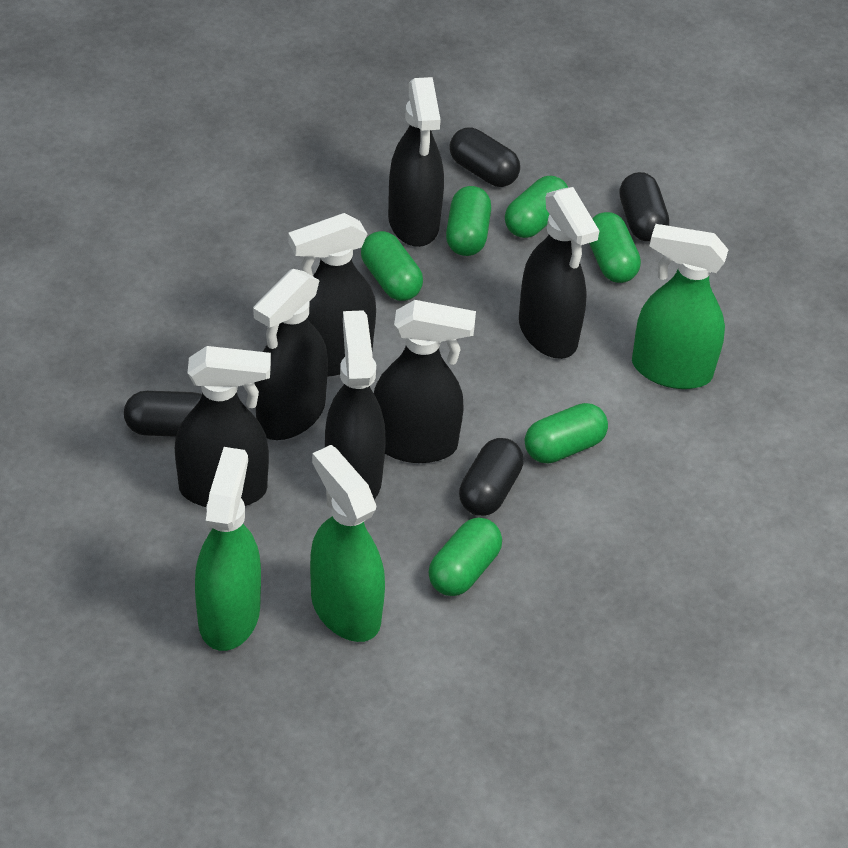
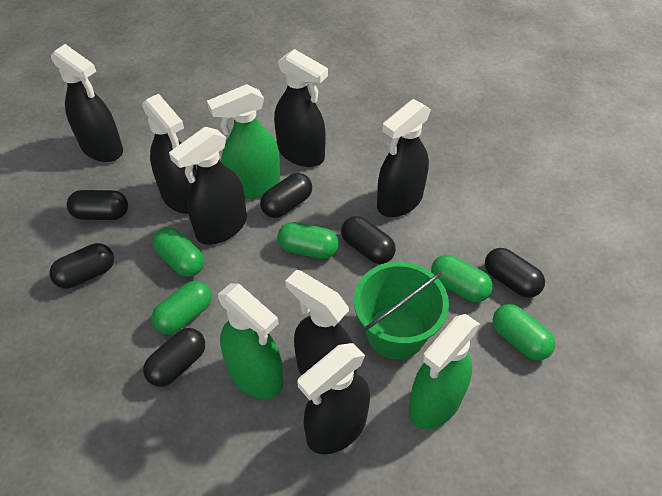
black capsule: 4 -> 6
green bucket: 0 -> 1
green capsule: 6 -> 5

